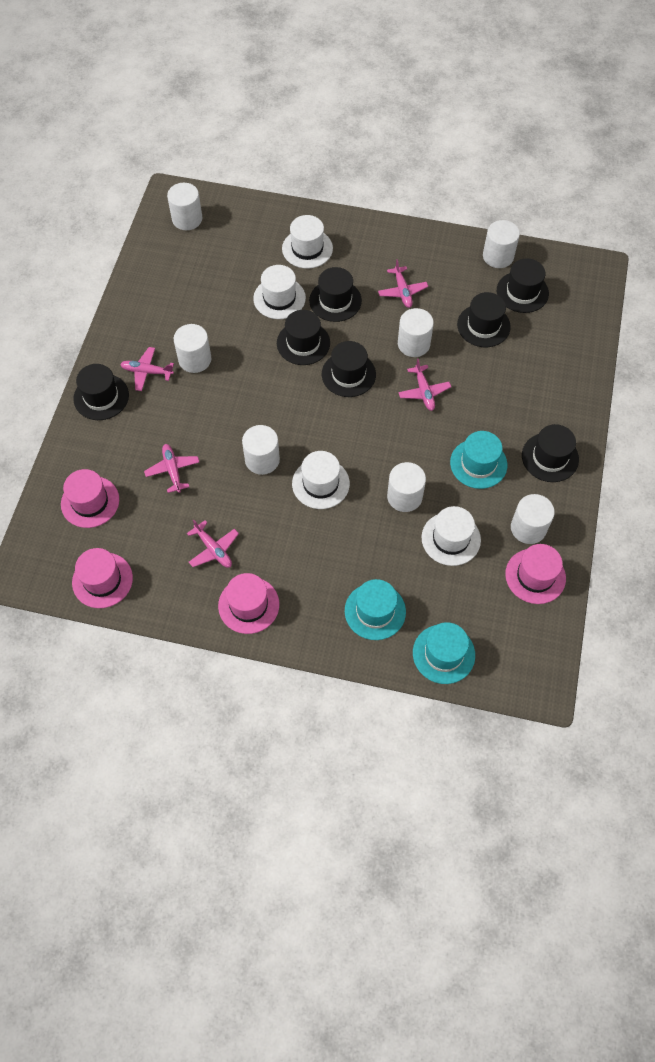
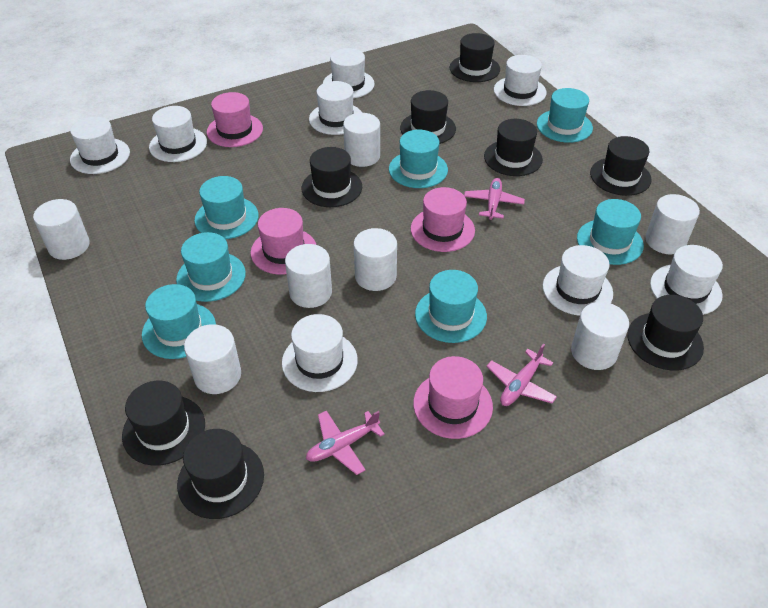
black hat: 7 -> 8
pink plane: 5 -> 3
turquoise hat: 3 -> 7
white hat: 4 -> 8

